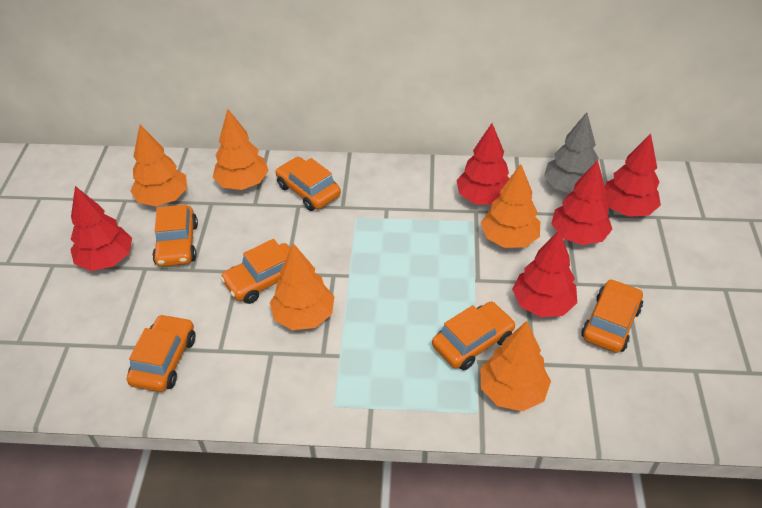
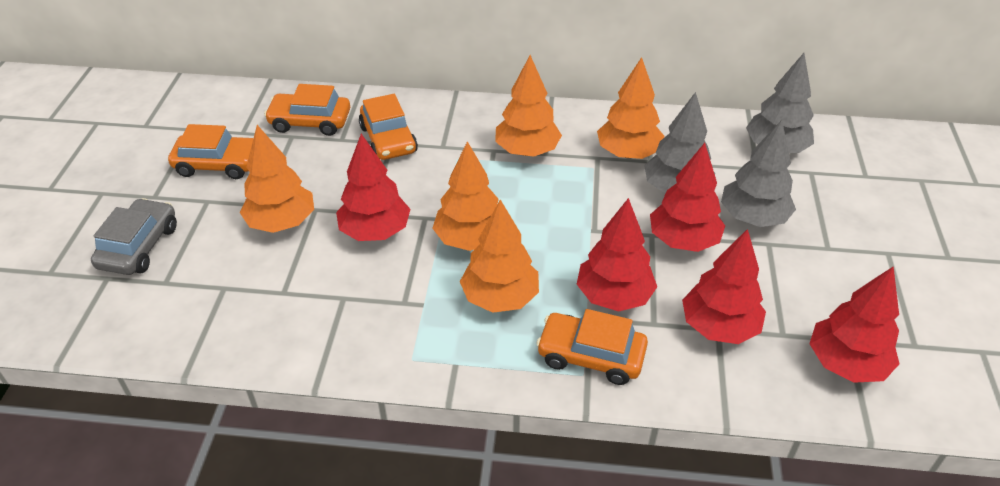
grey car: 0 -> 1
grey tree: 1 -> 3
orange car: 6 -> 4

